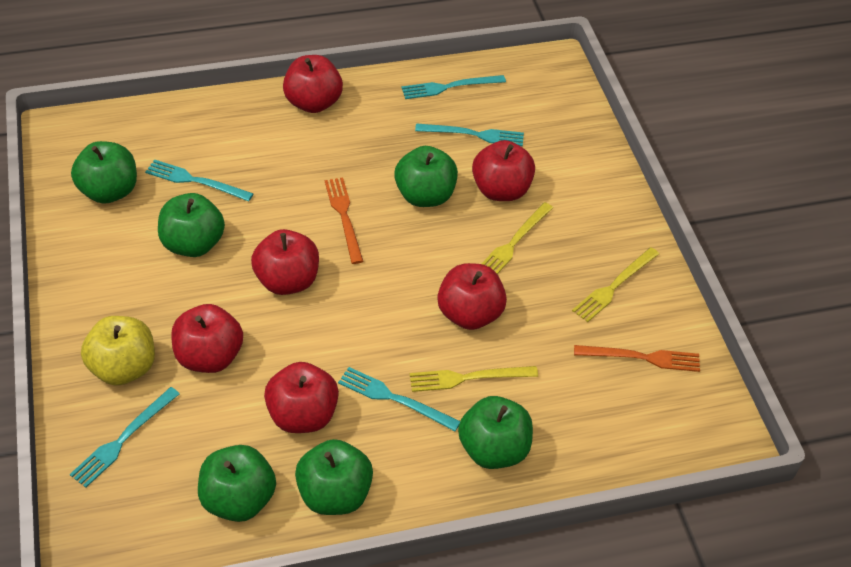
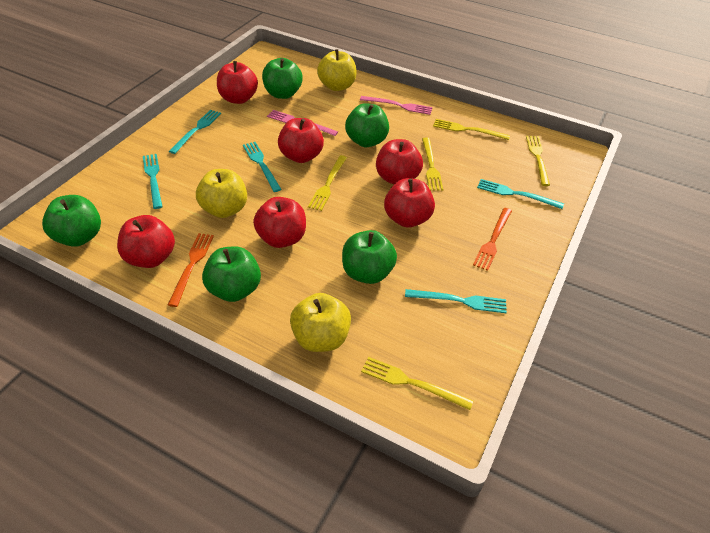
green apple: 6 -> 5
pink fork: 0 -> 2
yellow apple: 1 -> 3
yellow fork: 3 -> 5

